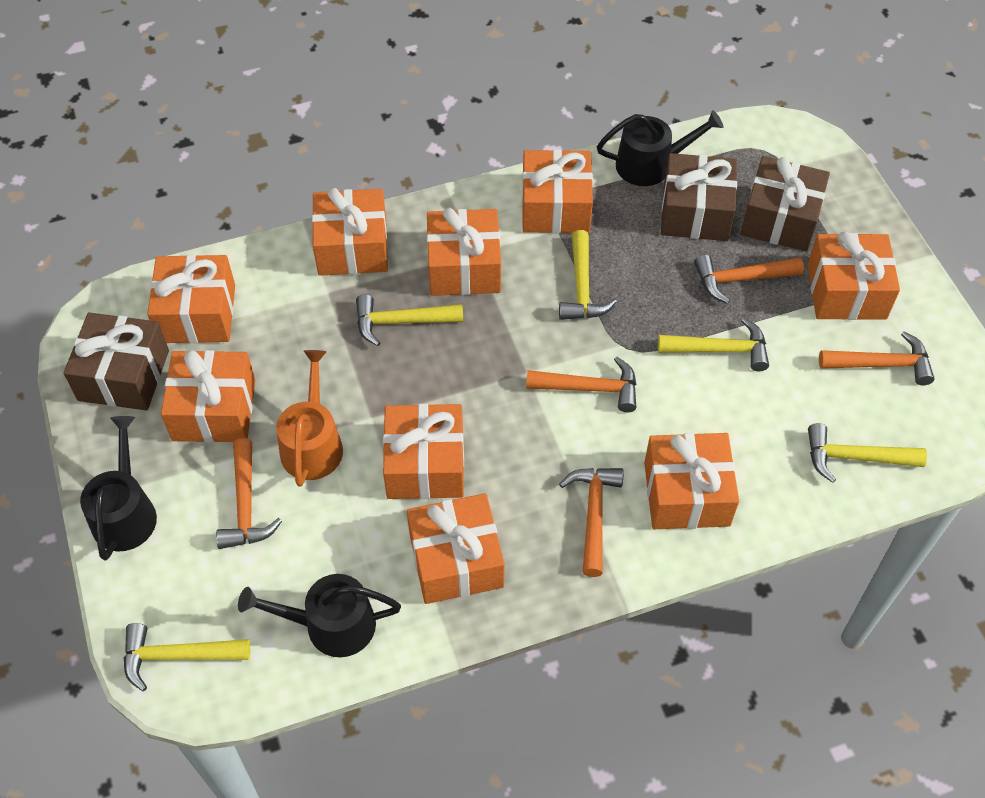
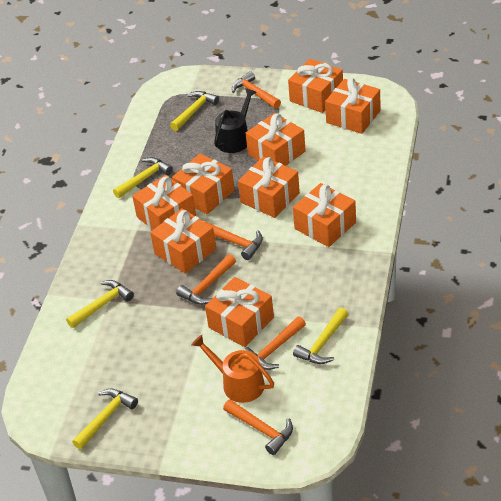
black watering can: 3 -> 1
brown gift: 3 -> 0

